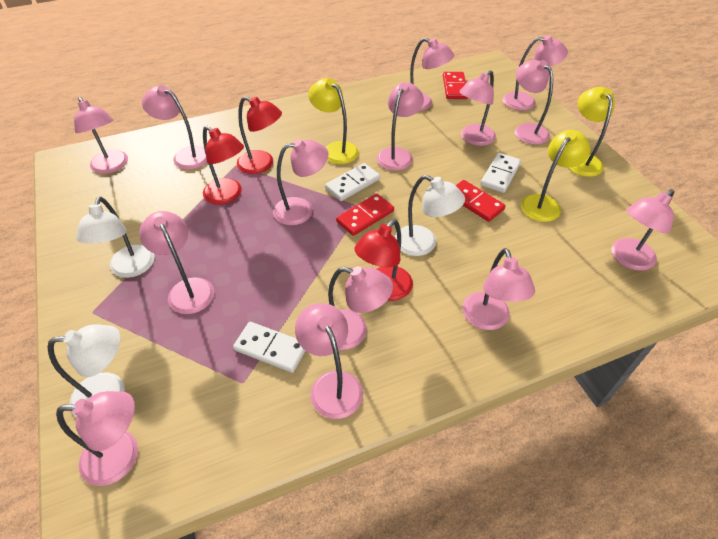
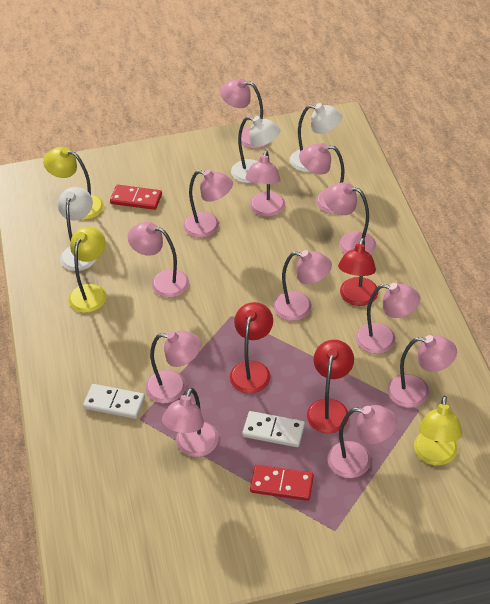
pink lamp: 14 -> 12
red domino: 3 -> 2
white domino: 3 -> 2

